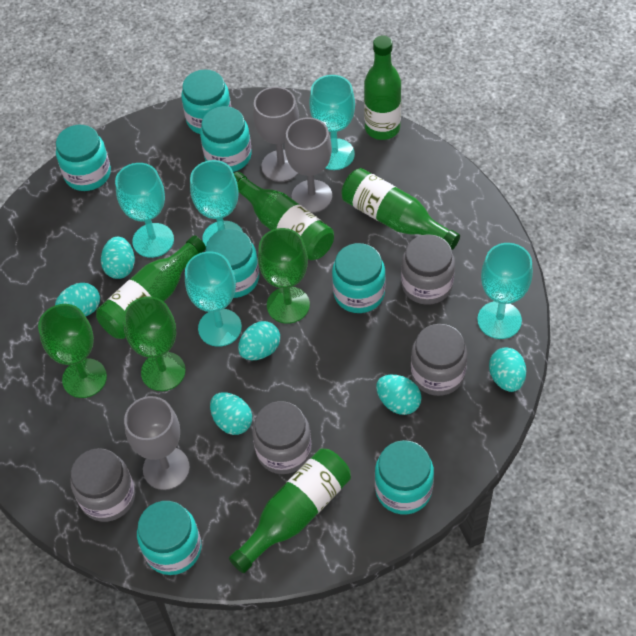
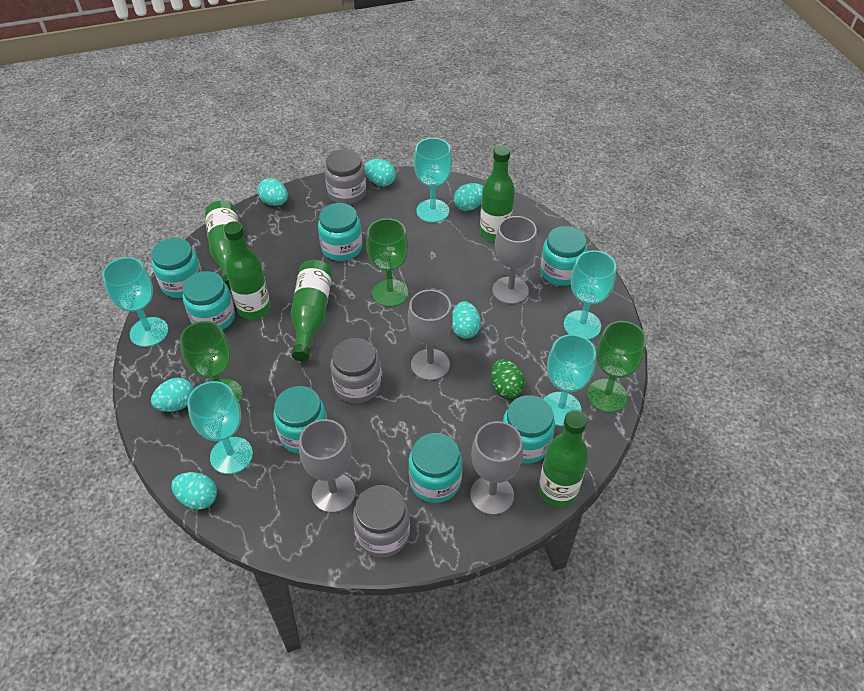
green egg: 0 -> 1
grey goblet: 3 -> 4
grey jar: 4 -> 3

